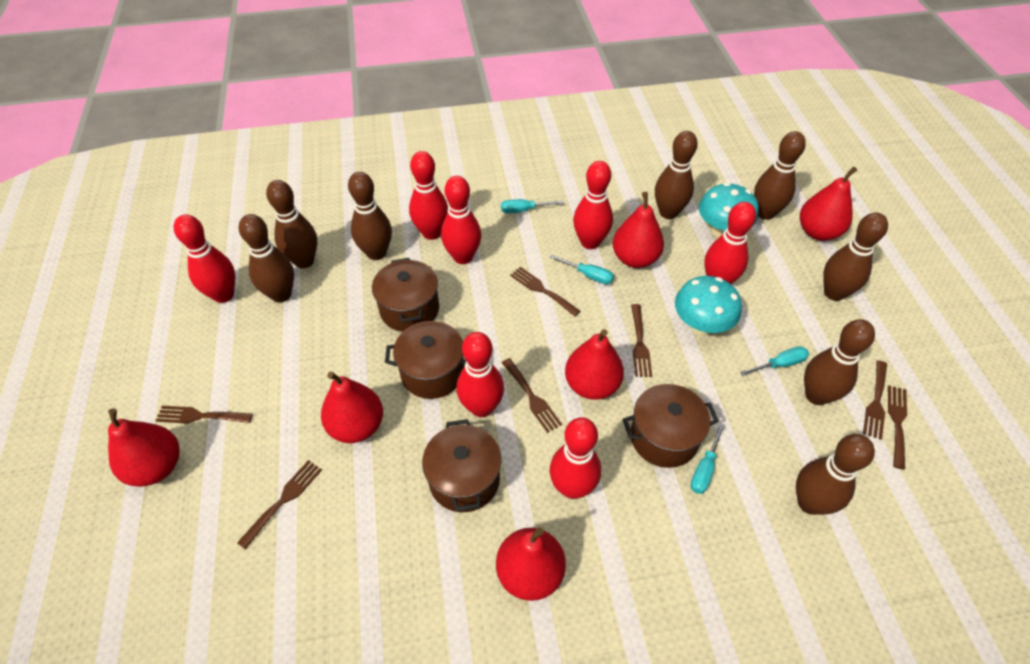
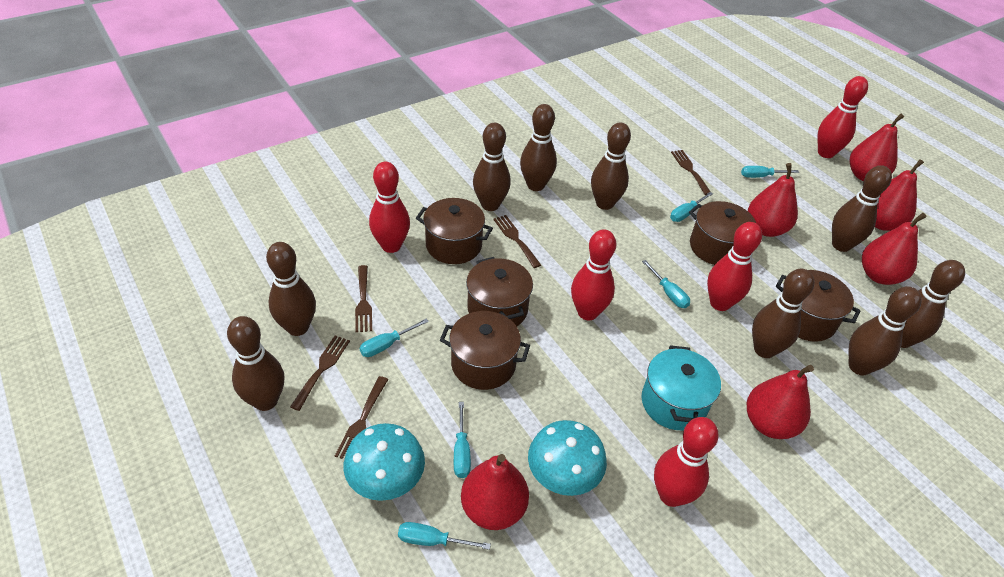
brown bowling pin: 8 -> 9
brown fork: 7 -> 5
brown pot: 4 -> 5
red bowling pin: 7 -> 5
turquoise pot: 0 -> 1
turquoise screwdriver: 4 -> 6

